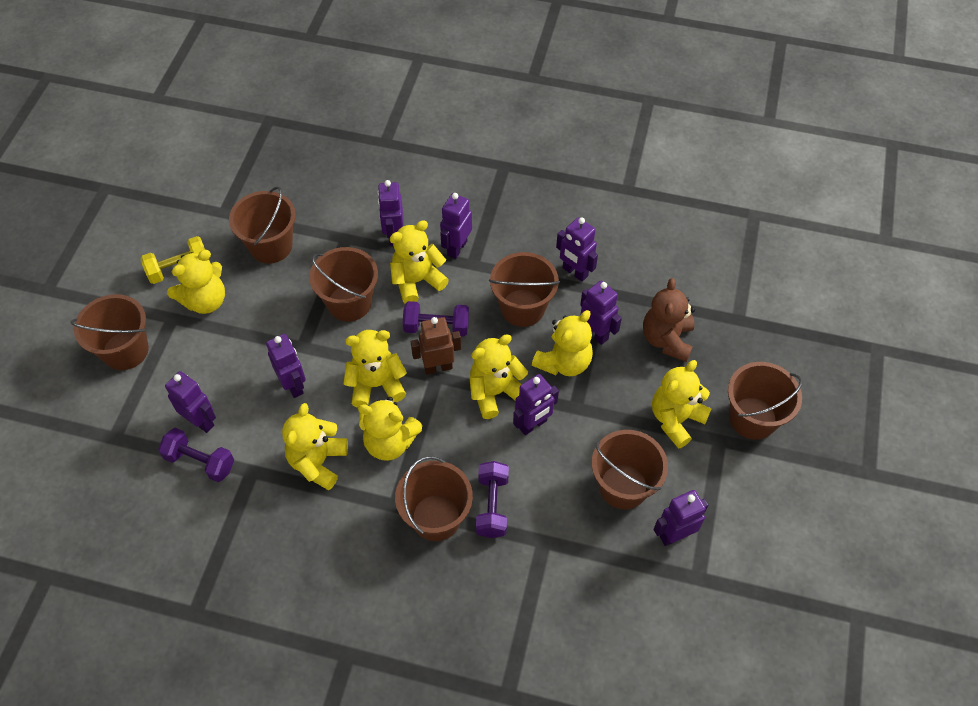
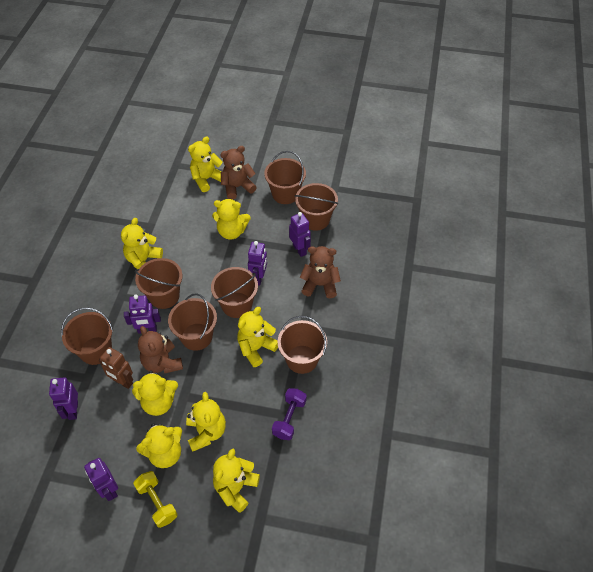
brown teddy bear: 1 -> 3
purple dumbbell: 3 -> 1
purple robot: 8 -> 5

